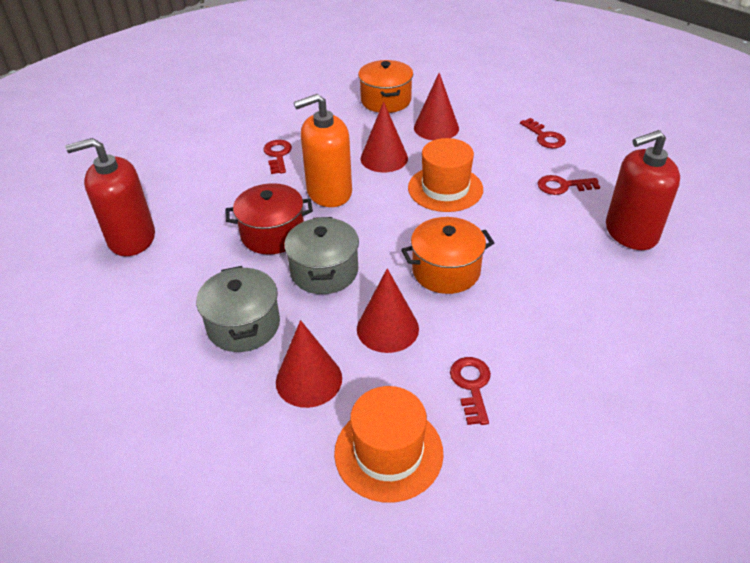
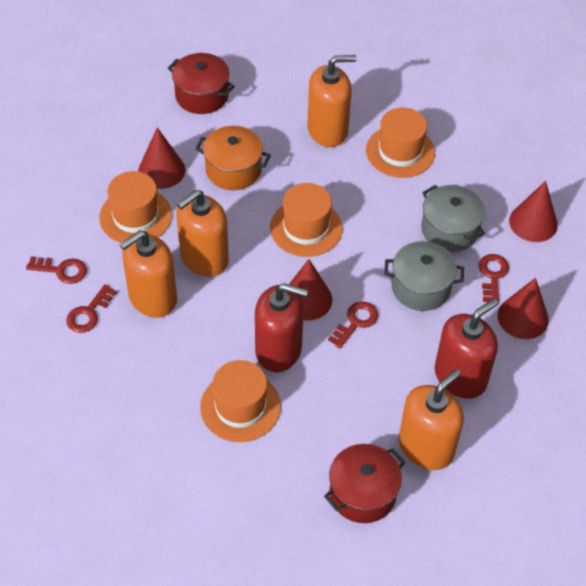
orange hat: 2 -> 4
orange pot: 2 -> 1
orange soap dispenser: 1 -> 4
red pot: 1 -> 2

